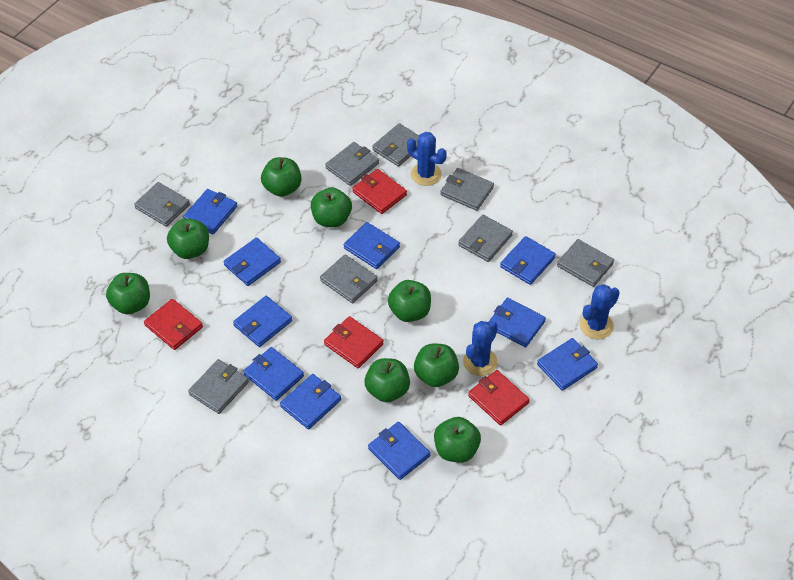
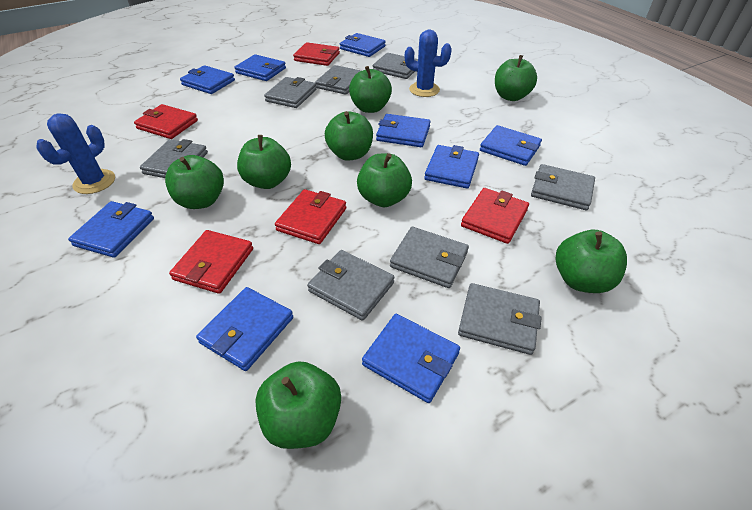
blue cactus: 3 -> 2
blue wallet: 10 -> 9
red wallet: 4 -> 5

